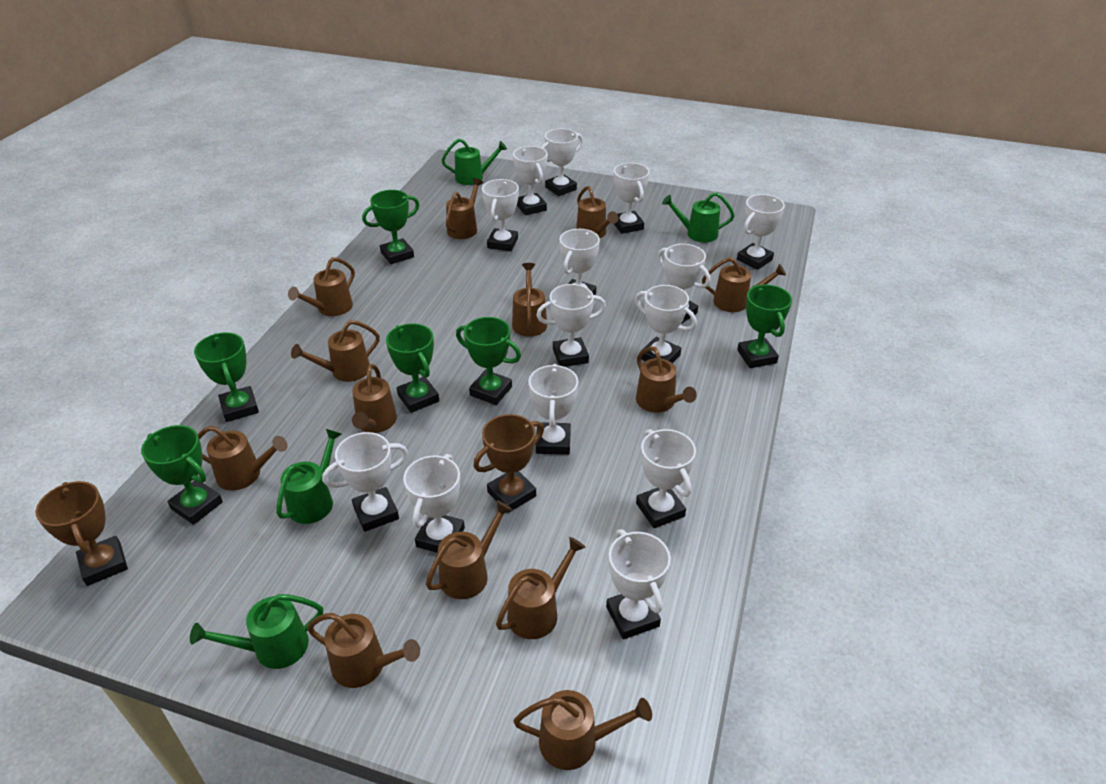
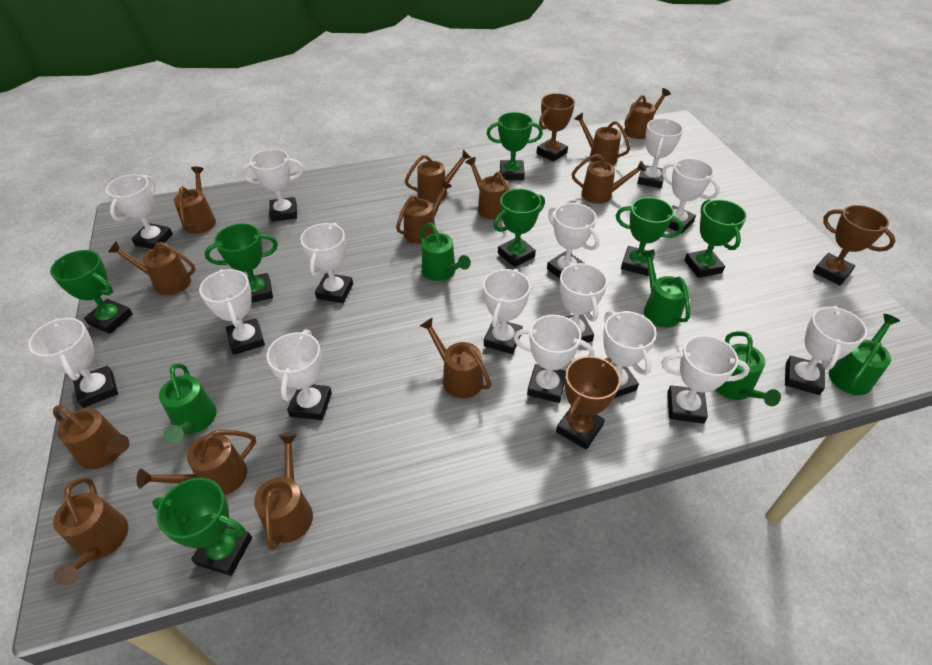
brown trophy: 2 -> 3
green trophy: 6 -> 7
green watering can: 4 -> 5
white trophy: 14 -> 15

